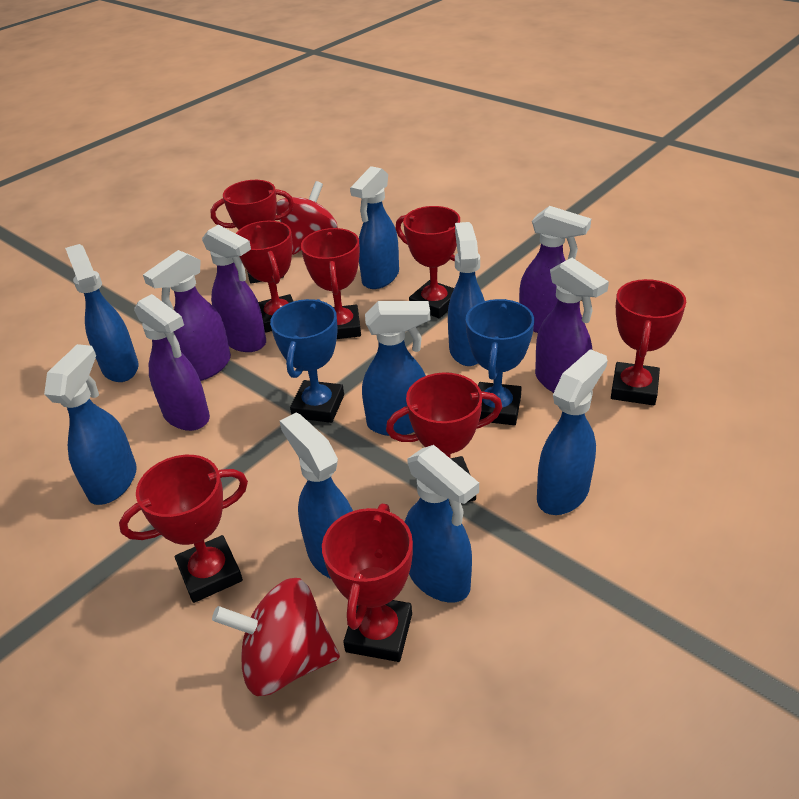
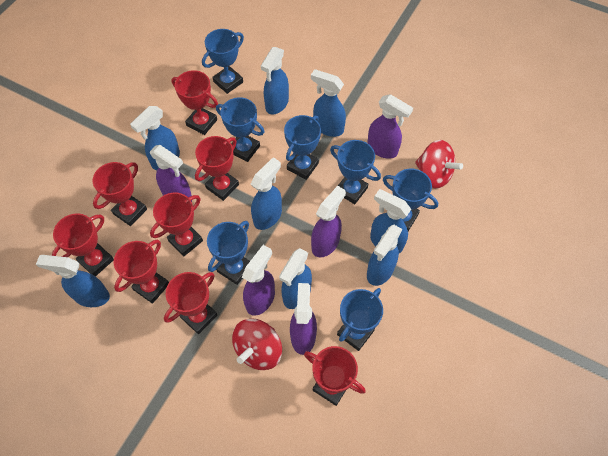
blue trophy: 2 -> 7

